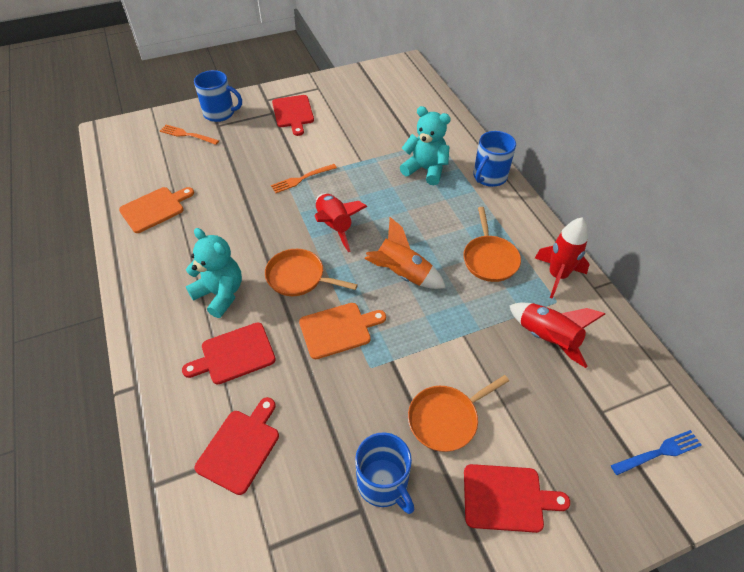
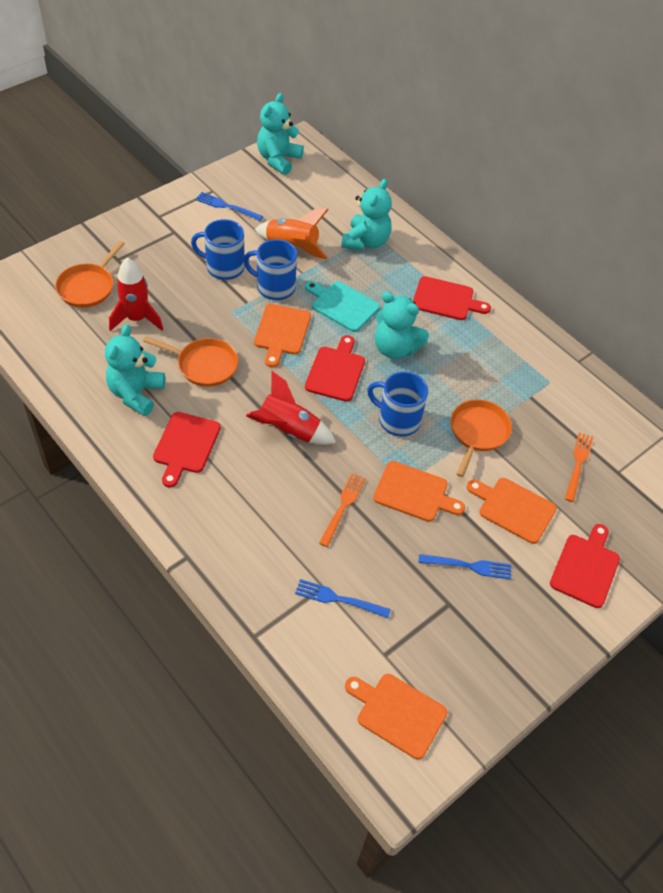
blue fork: 1 -> 3
orange cutting board: 2 -> 4
red rocket: 3 -> 2
turquoise cutting board: 0 -> 1
turquoise teddy bear: 2 -> 4

